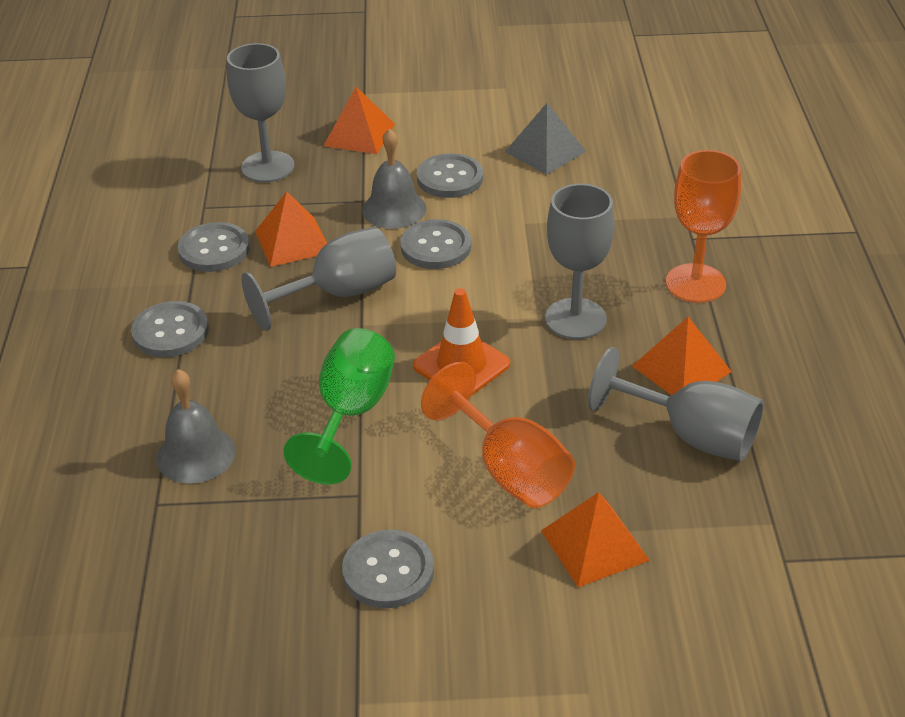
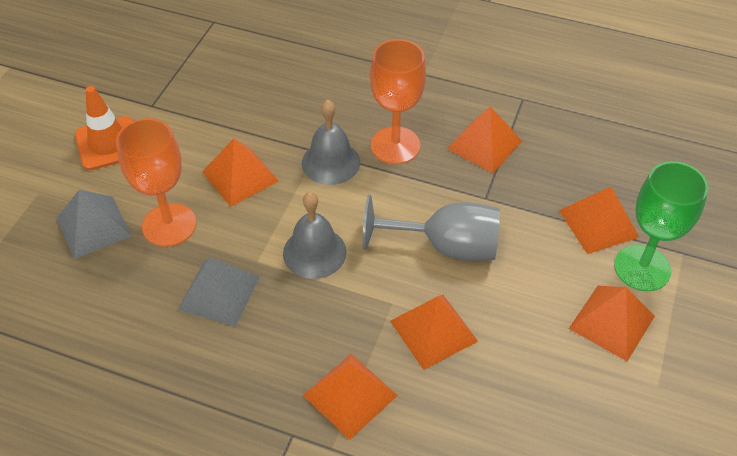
grey button: 5 -> 0
grey goblet: 4 -> 1
grey pyramid: 1 -> 2
orange pyramid: 4 -> 6

